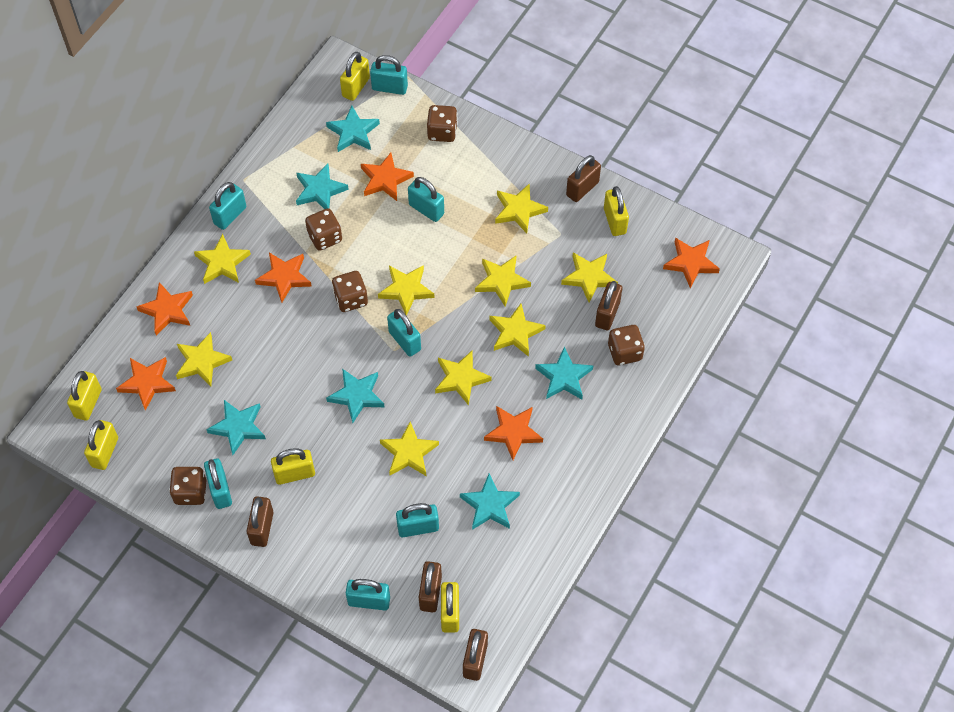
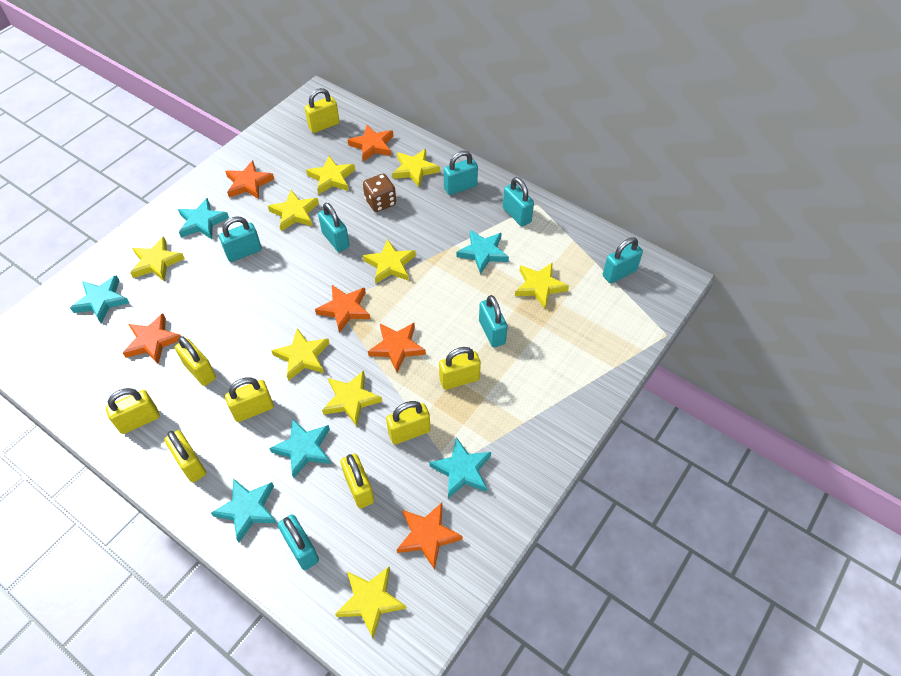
brown dice: 5 -> 1
brown padlock: 5 -> 0
yellow padlock: 6 -> 8

